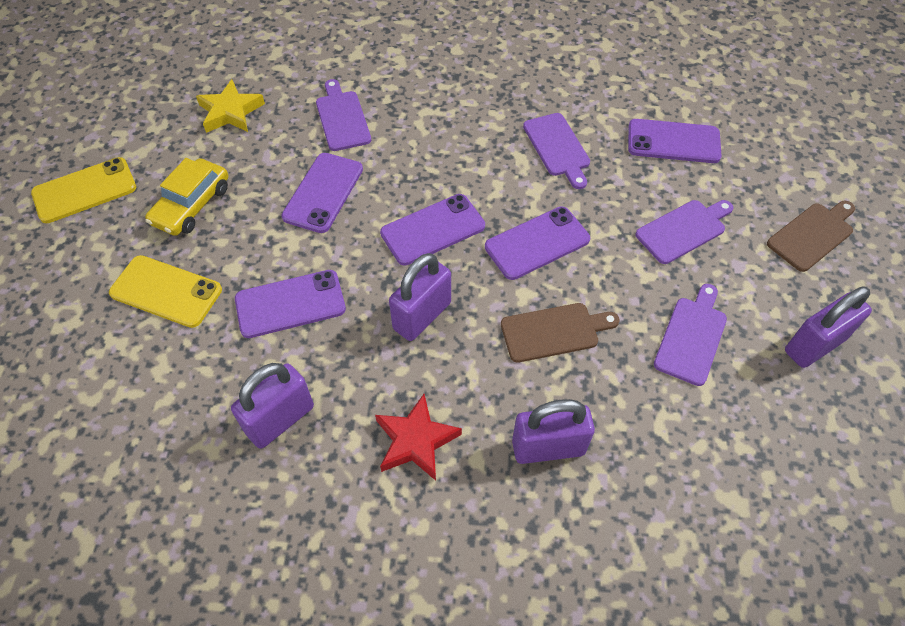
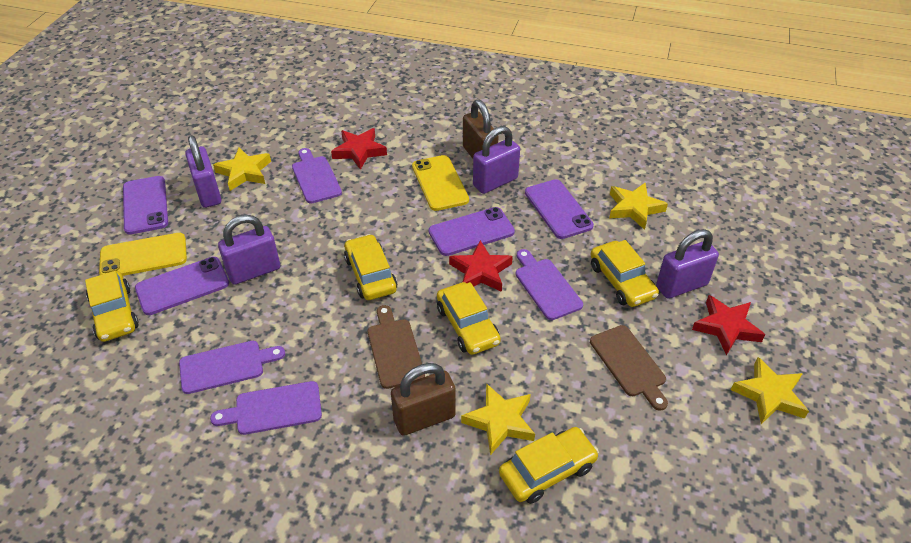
brown padlock: 0 -> 2
purple phone: 5 -> 4
red star: 1 -> 3
yellow car: 1 -> 5
yellow star: 1 -> 4

